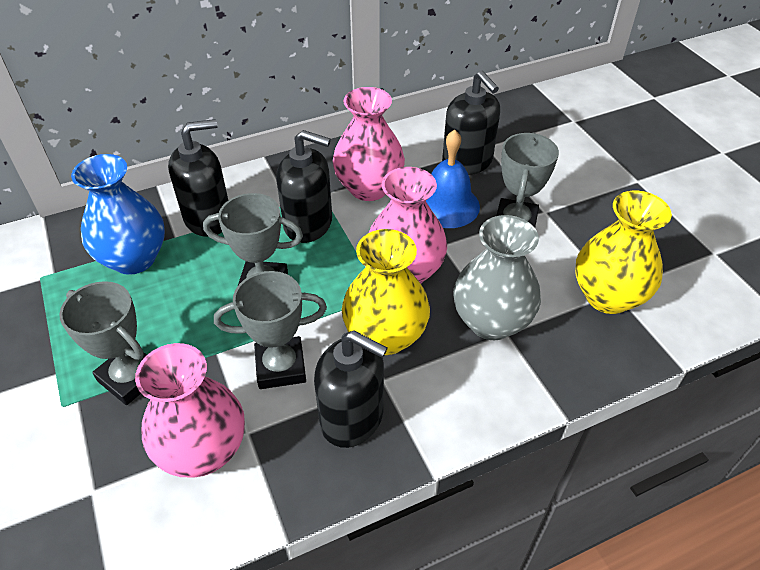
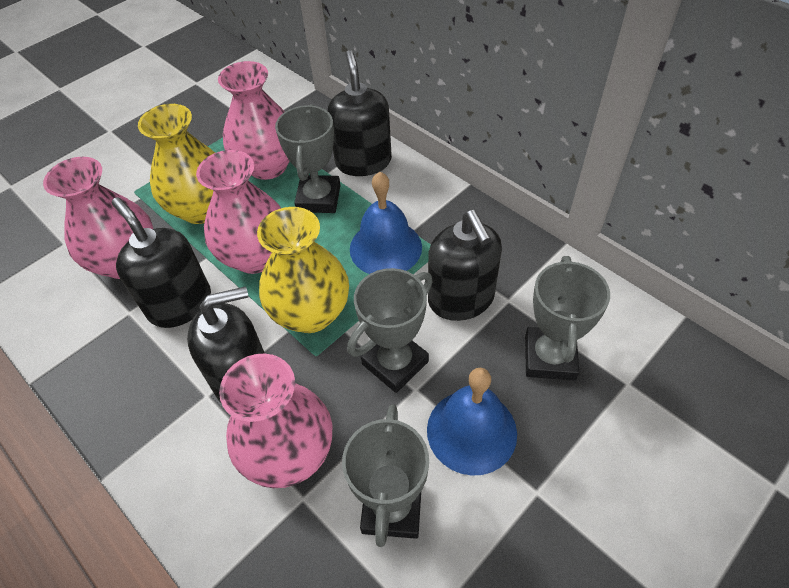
blue bell: 1 -> 2
blue vase: 1 -> 0
grey vase: 1 -> 0
pink vase: 3 -> 4

